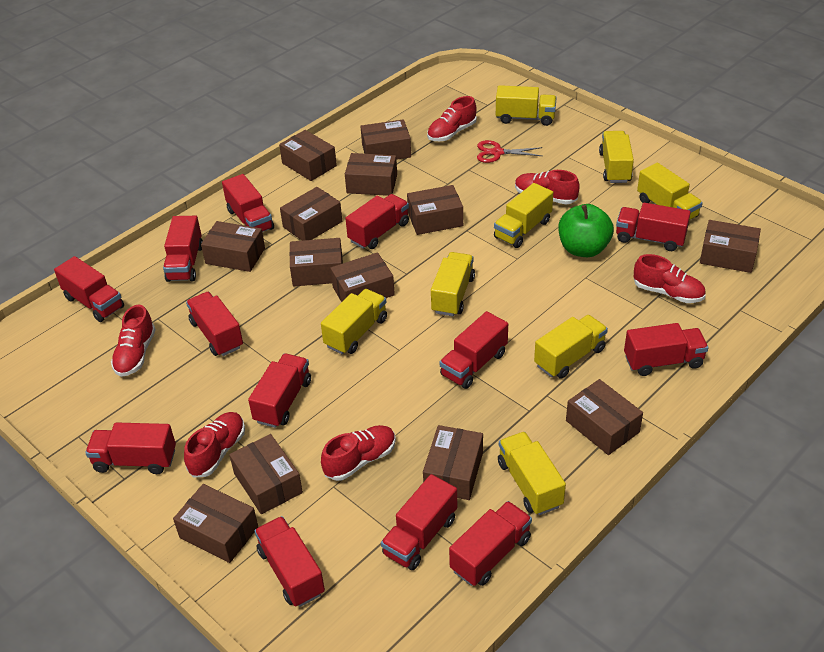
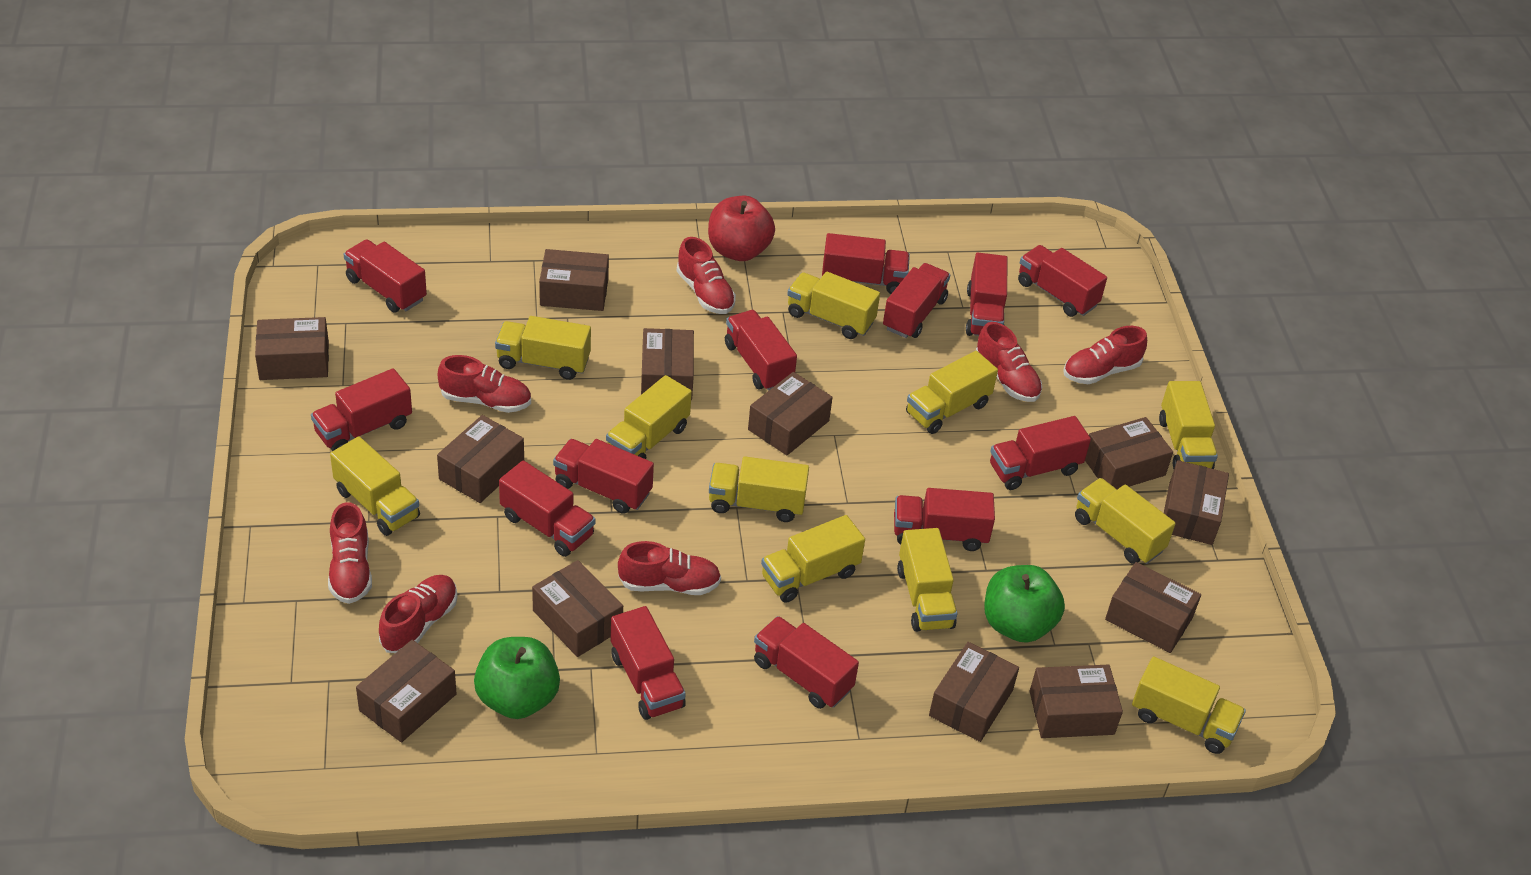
brown box: 13 -> 12
green apple: 1 -> 2
red apple: 0 -> 1
red scissors: 1 -> 0
red shoe: 6 -> 7
yellow truck: 8 -> 11

